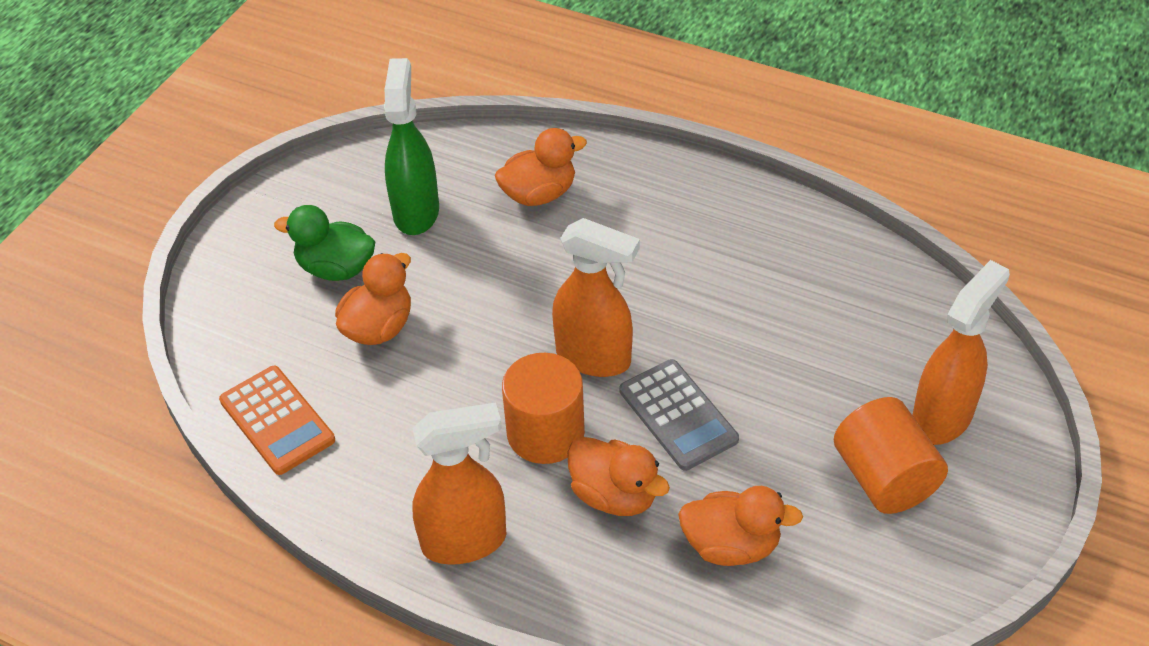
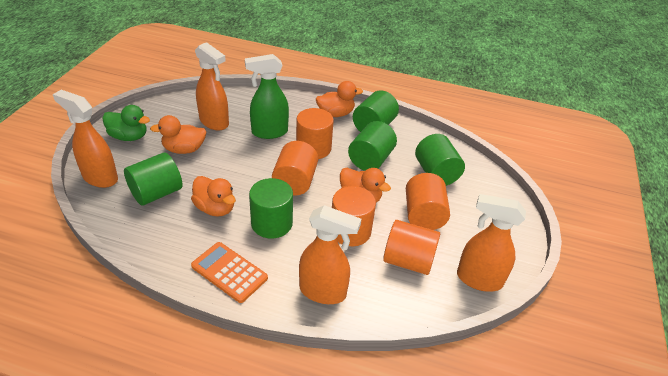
green cylinder: 0 -> 5
grey calculator: 1 -> 0
orange cylinder: 2 -> 5
orange spray bottle: 3 -> 4

